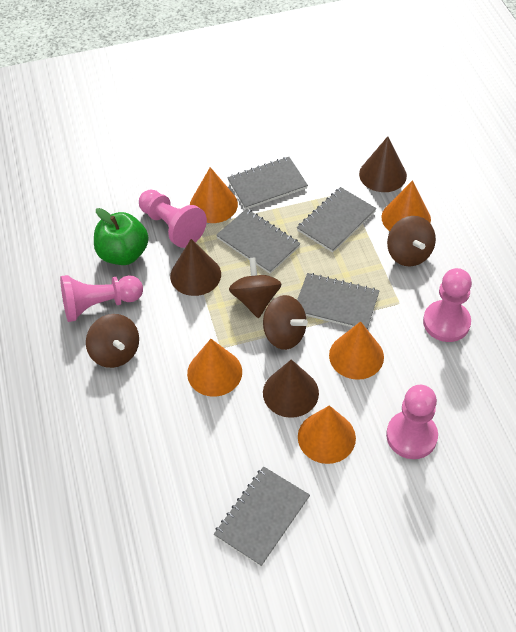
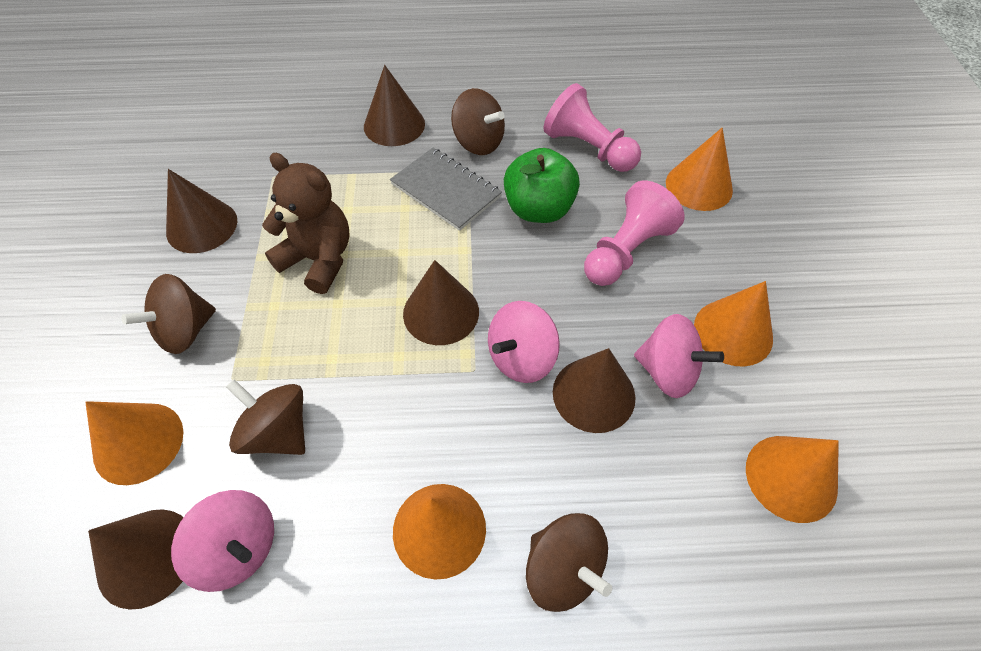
brown cone: 3 -> 5
brown teddy bear: 0 -> 1
grey notebook: 5 -> 1
pink pawn: 4 -> 2
pink spinning top: 0 -> 3

